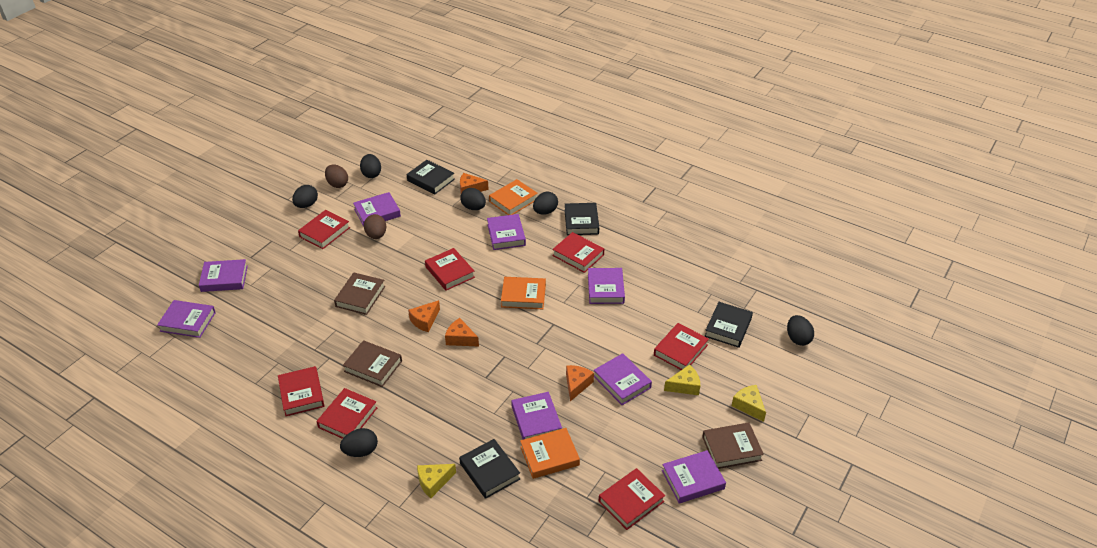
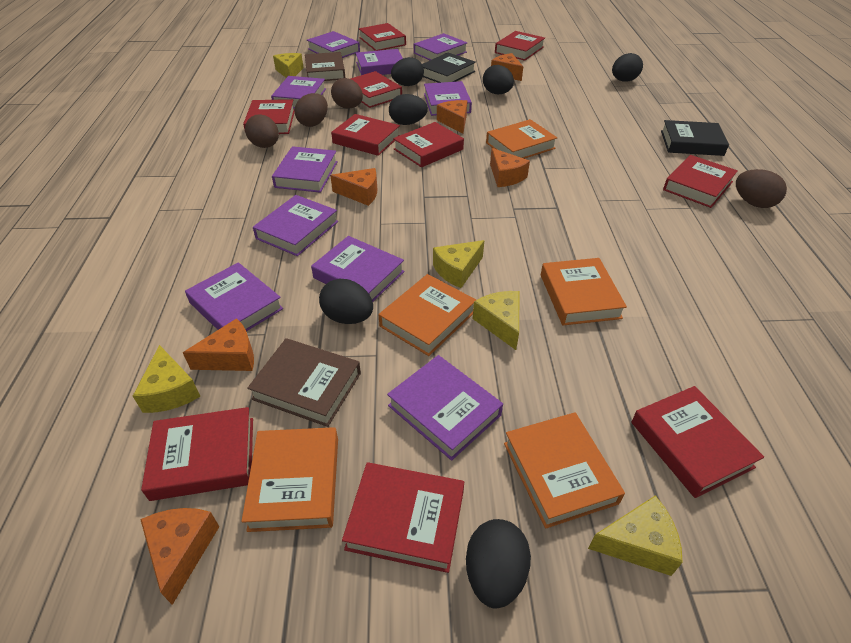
black book: 4 -> 2
brown book: 3 -> 2
brown egg: 2 -> 4
orange book: 3 -> 5
orange cheese: 4 -> 6
purple book: 8 -> 10
red book: 7 -> 10
yellow cheese: 3 -> 5

